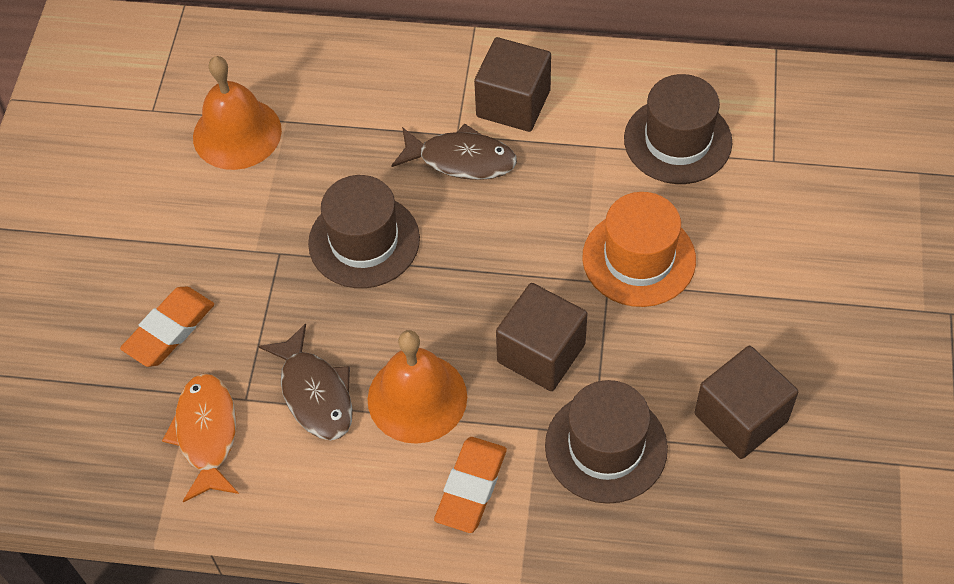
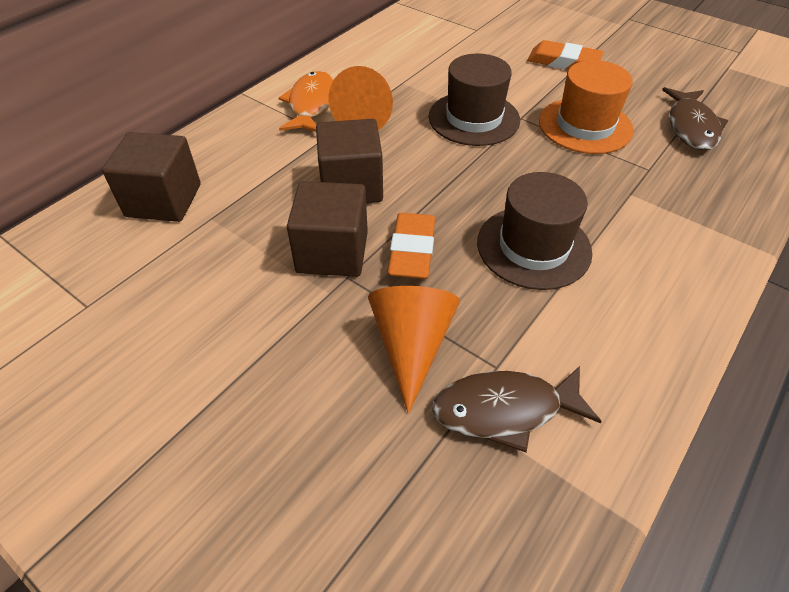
brown hat: 3 -> 2
orange bell: 2 -> 0
orange cone: 0 -> 2

